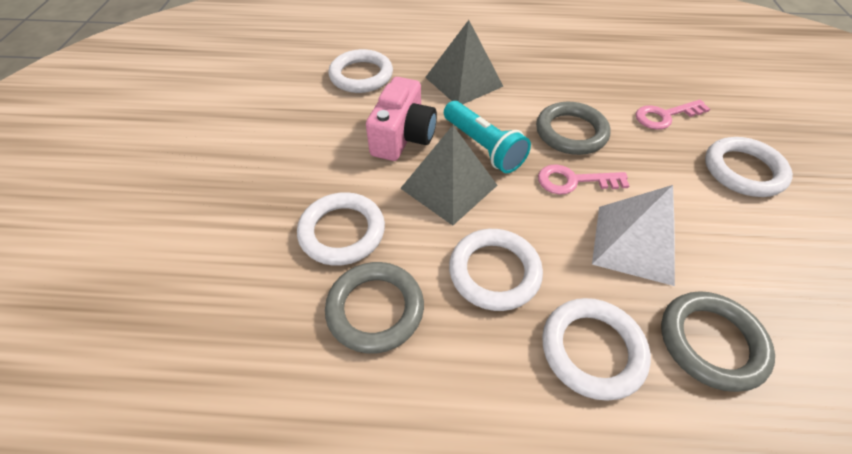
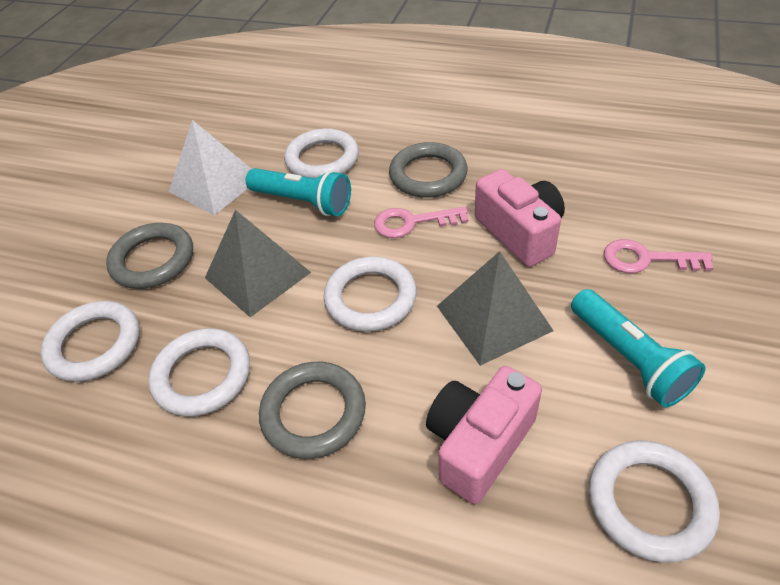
pink camera: 1 -> 2
turquoise flashlight: 1 -> 2

